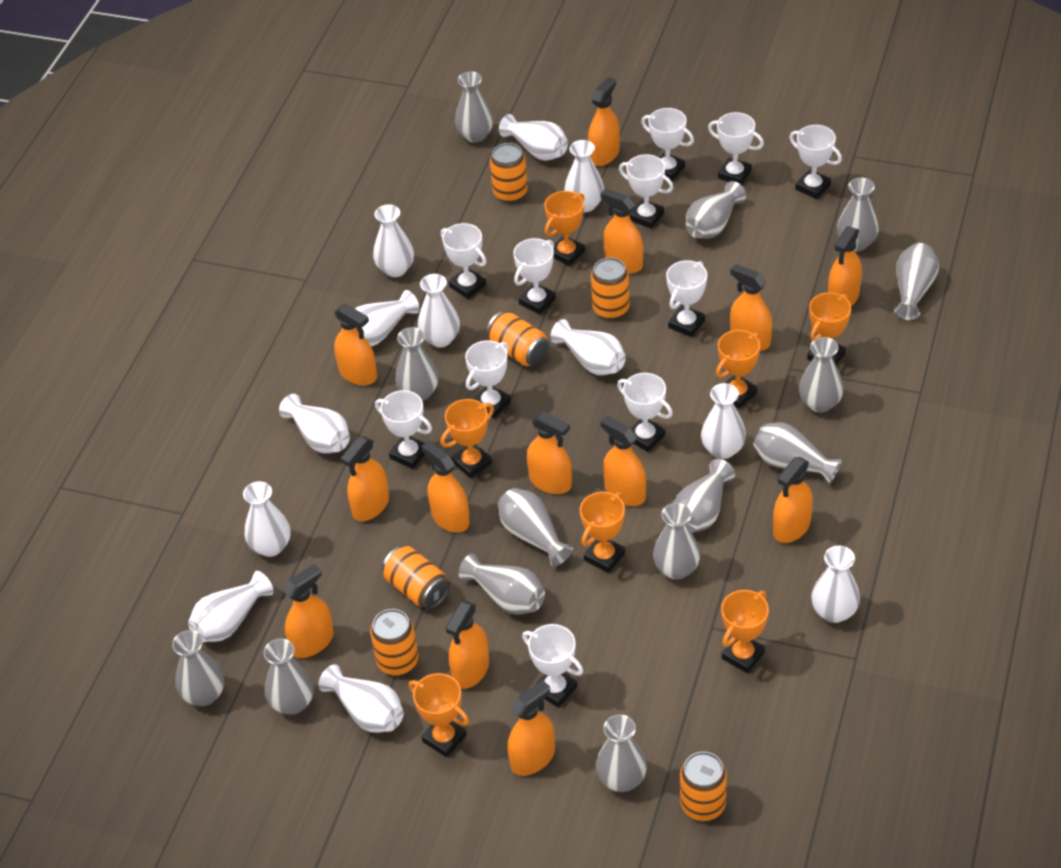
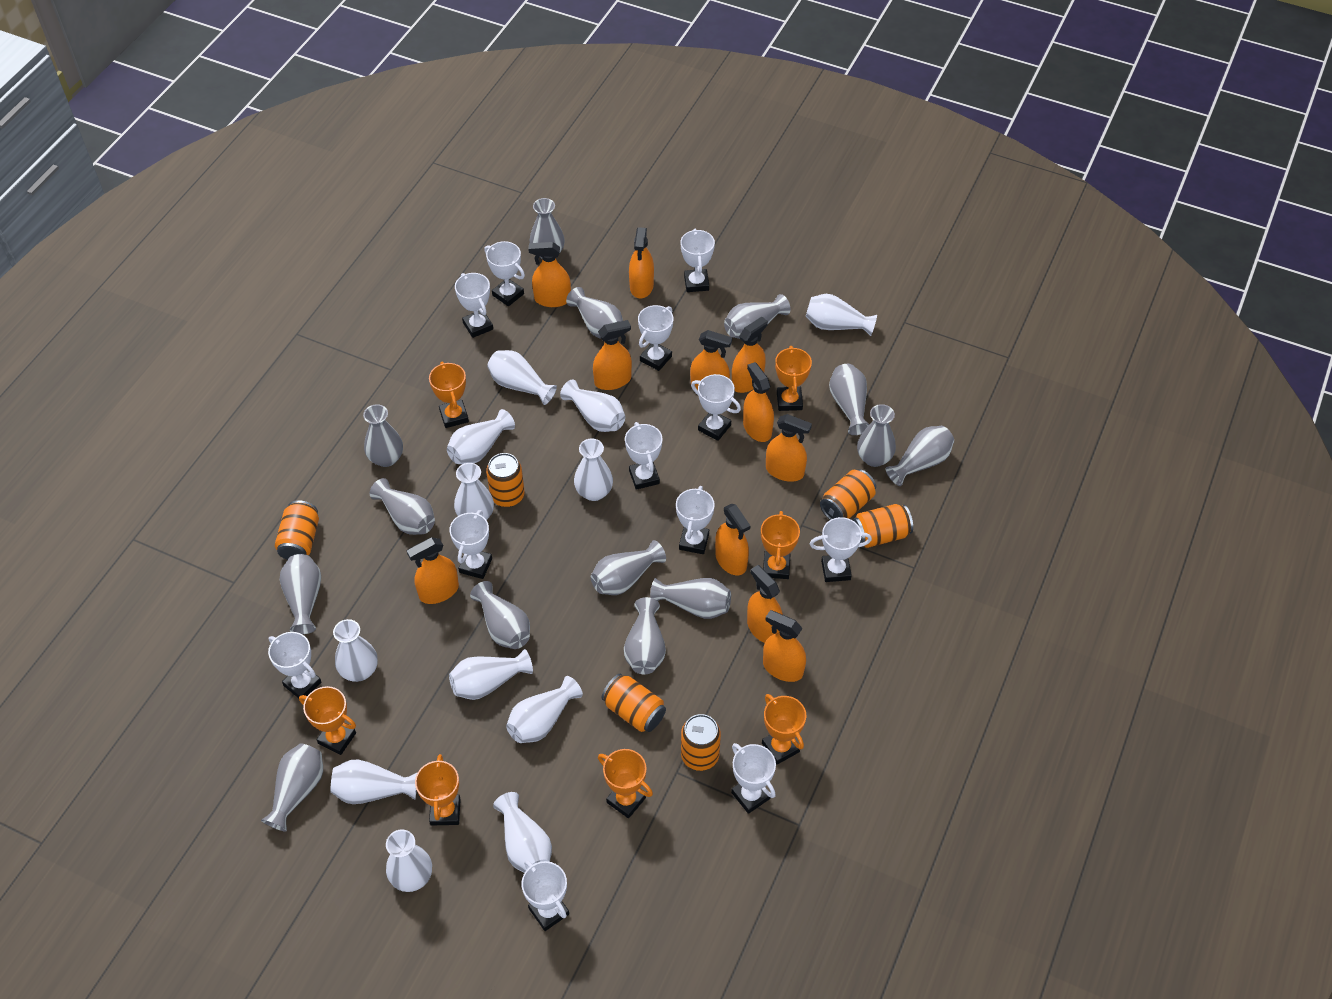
orange spray bottle: 13 -> 11
white trophy: 11 -> 12

